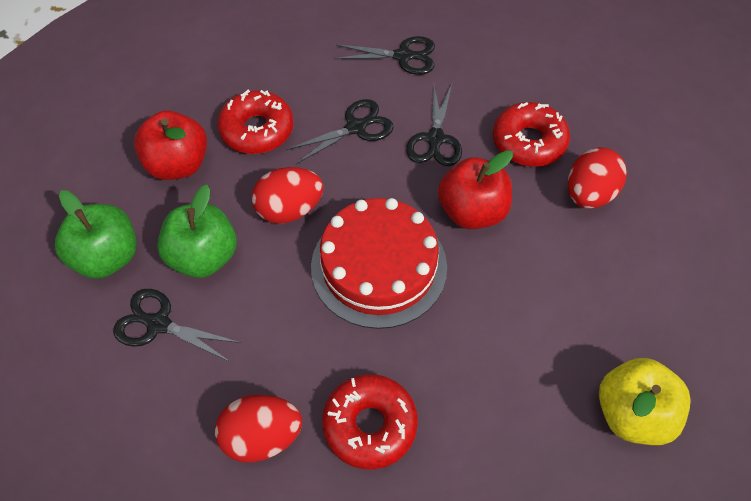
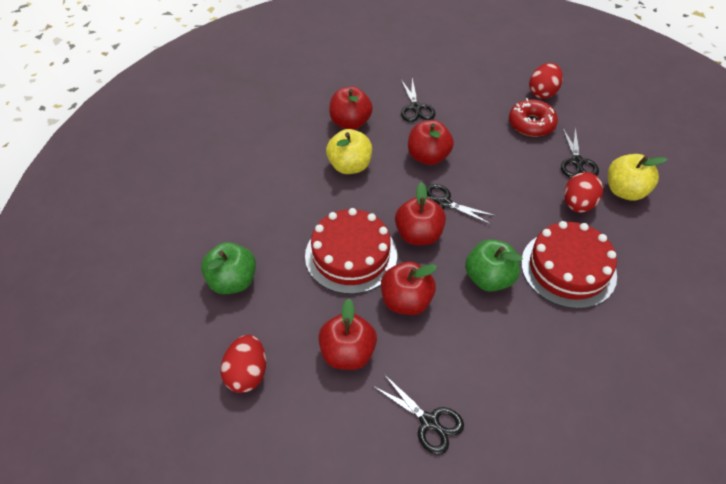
red apple: 2 -> 5
red cake: 1 -> 2
red donut: 3 -> 1
yellow apple: 1 -> 2

